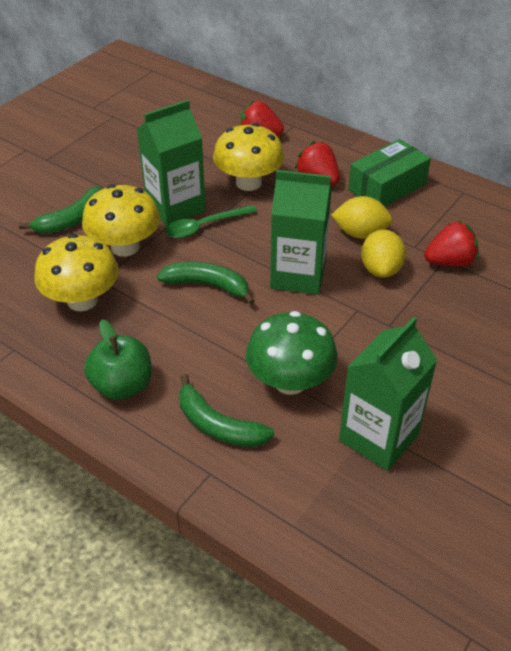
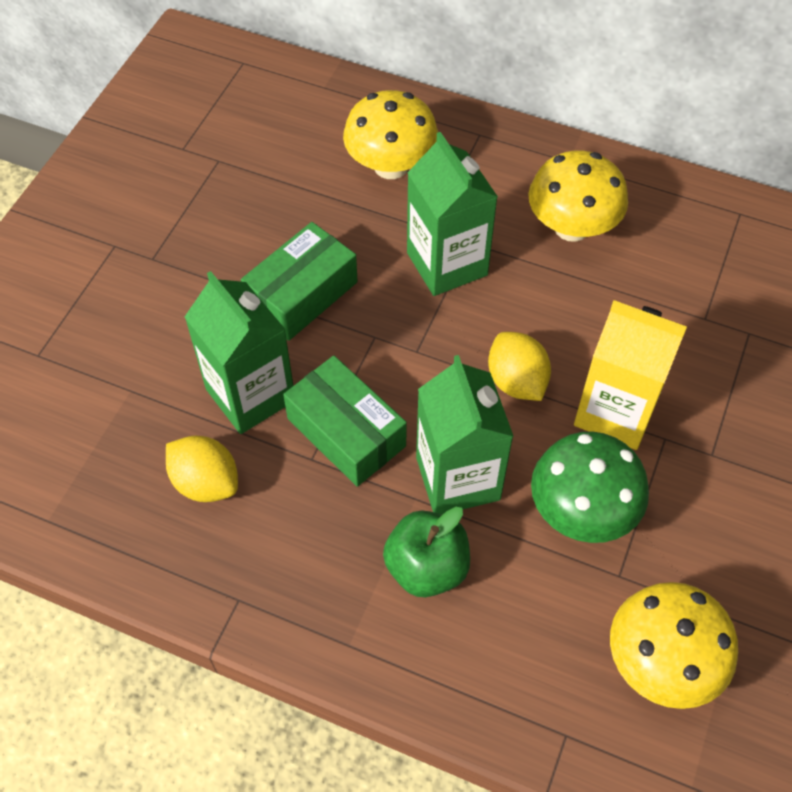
green banana: 3 -> 0
green box: 1 -> 2
green spoon: 1 -> 0
red strawberry: 3 -> 0
yellow carton: 0 -> 1

